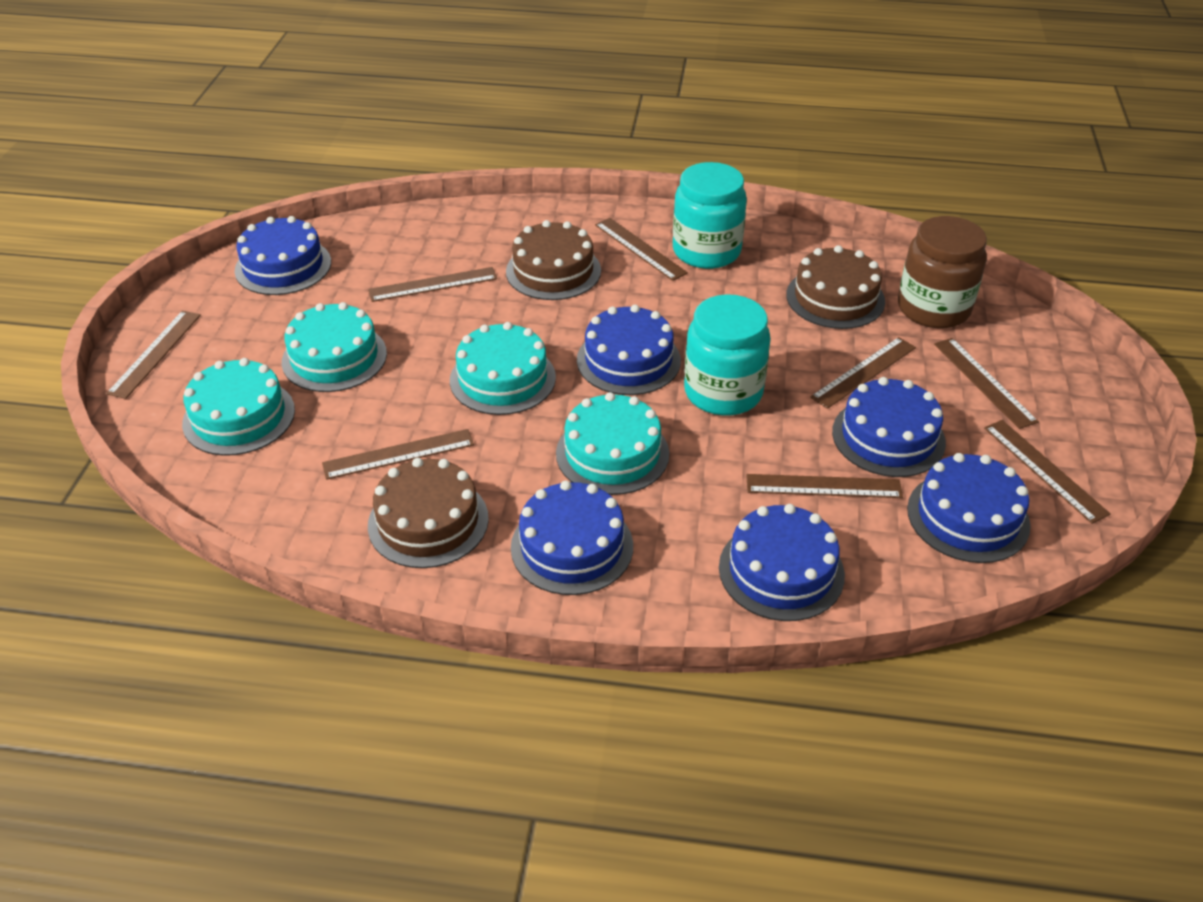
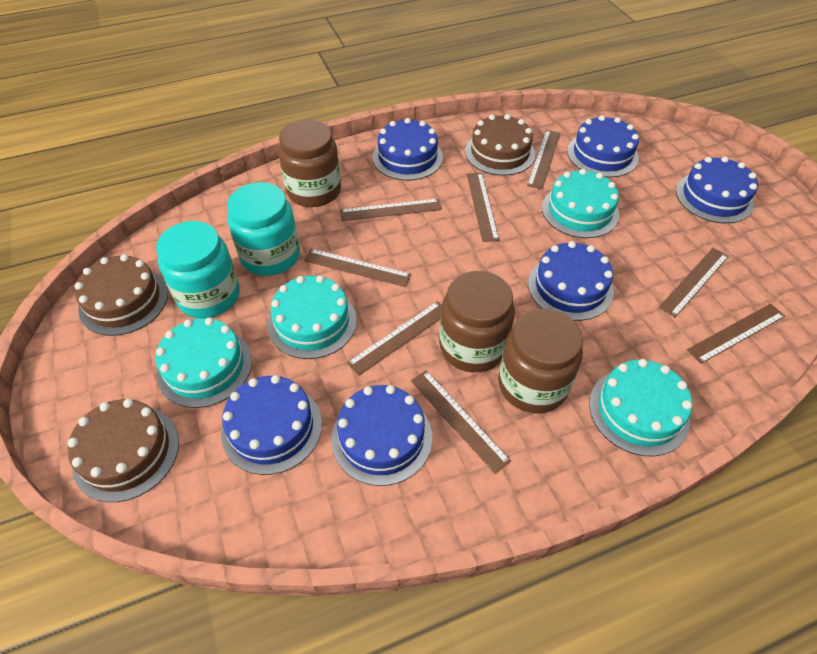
brown jar: 1 -> 3

